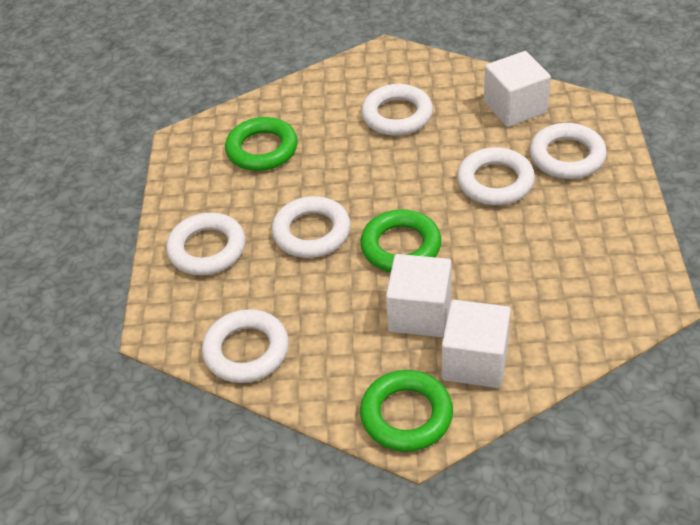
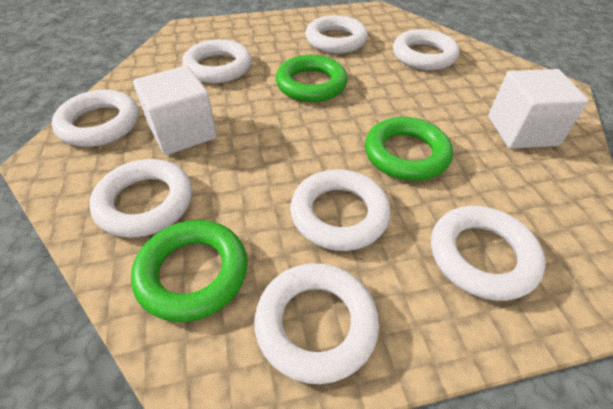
white cube: 3 -> 2
white ring: 6 -> 8

